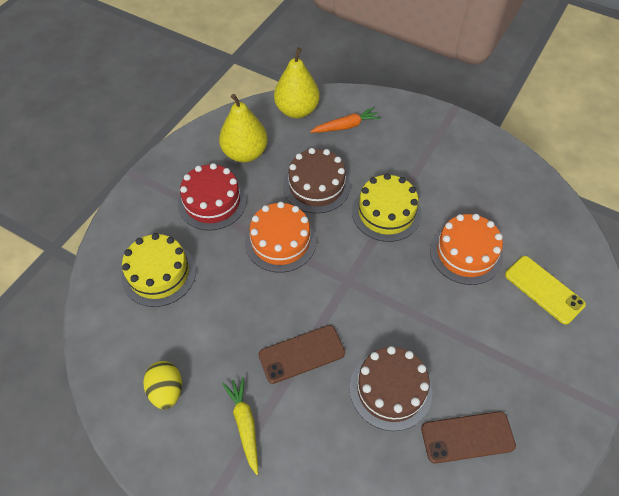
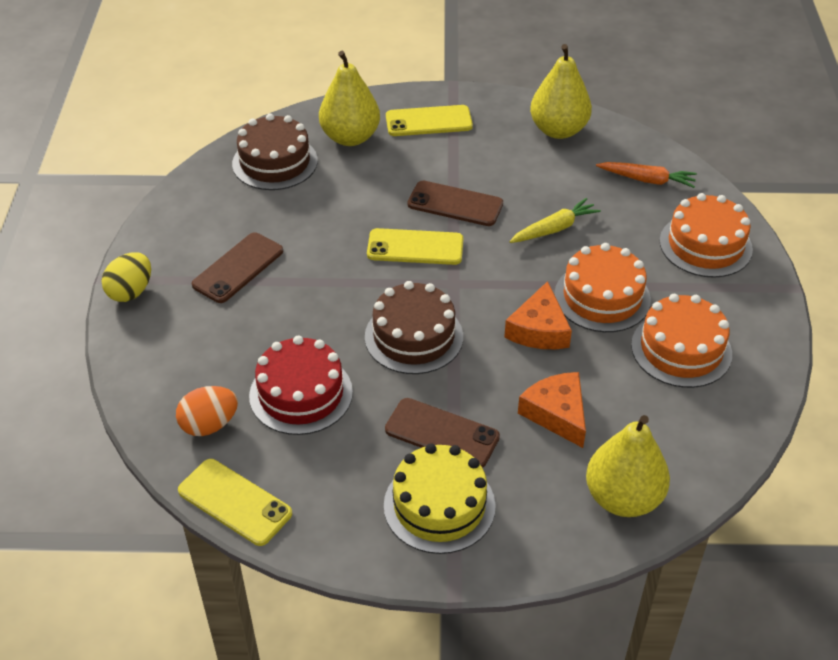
brown phone: 2 -> 3
orange cake: 2 -> 3
orange cheese: 0 -> 2
orange egg: 0 -> 1
yellow cake: 2 -> 1
yellow pear: 2 -> 3
yellow phone: 1 -> 3

